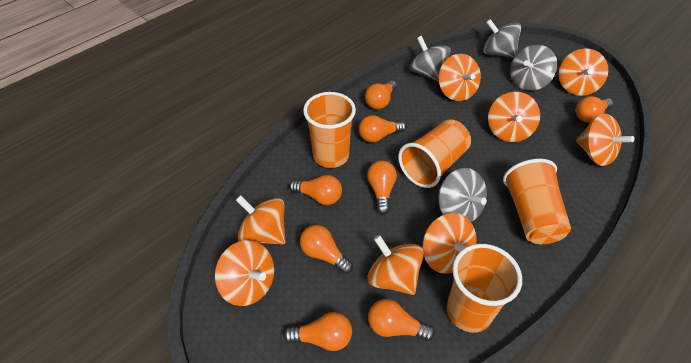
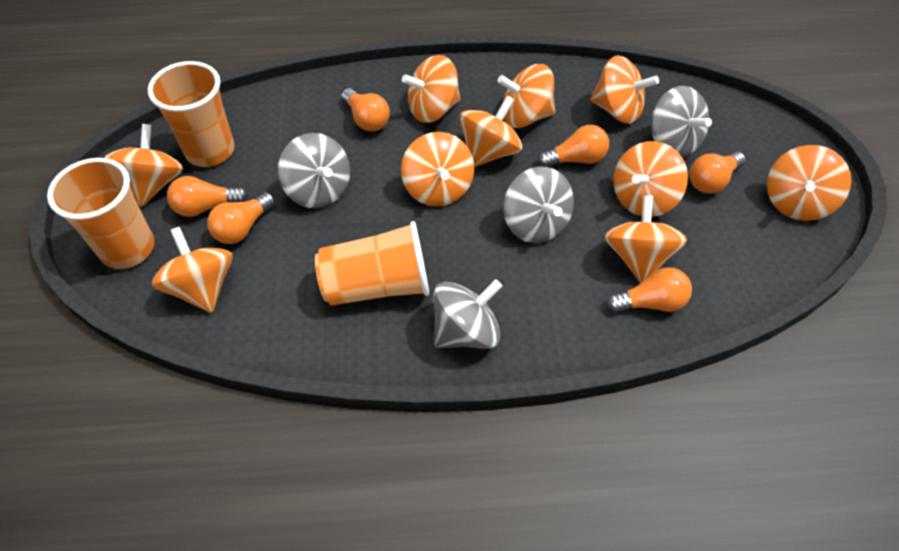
orange cup: 4 -> 3
orange light bulb: 8 -> 6
orange spinning top: 8 -> 10

